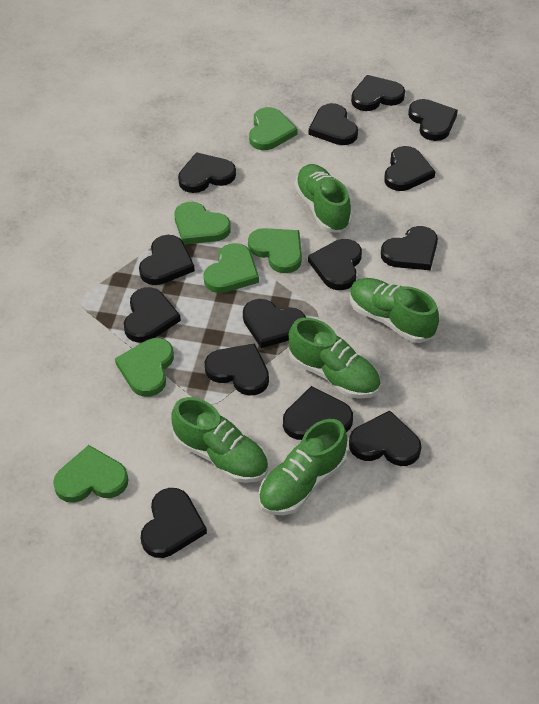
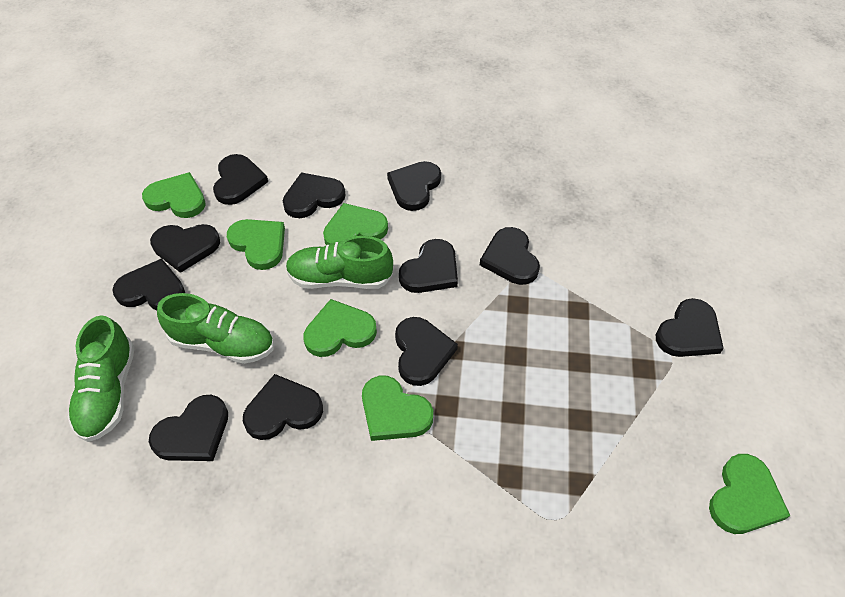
black heart: 14 -> 11
green shoe: 5 -> 3

